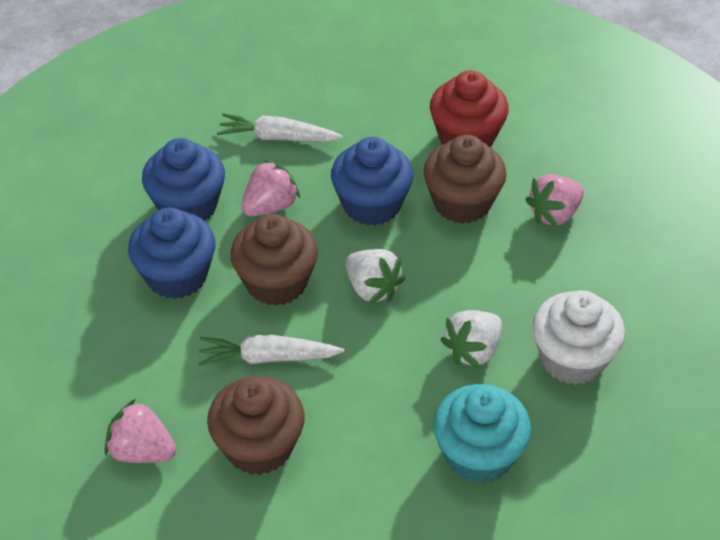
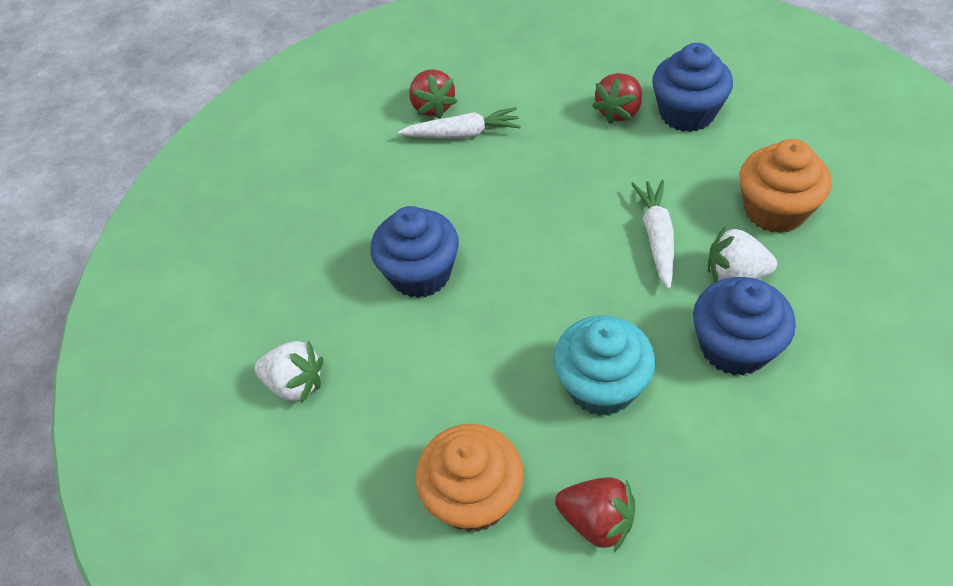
brown cupcake: 3 -> 0
orange cupcake: 0 -> 2
pink strawberry: 3 -> 0
red cupcake: 1 -> 0
red strawberry: 0 -> 3
white cupcake: 1 -> 0

